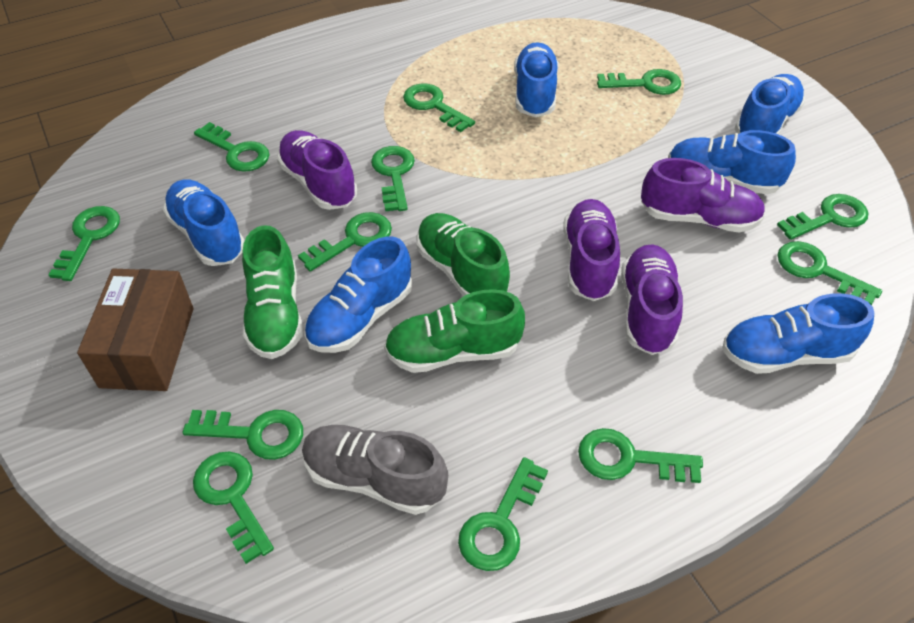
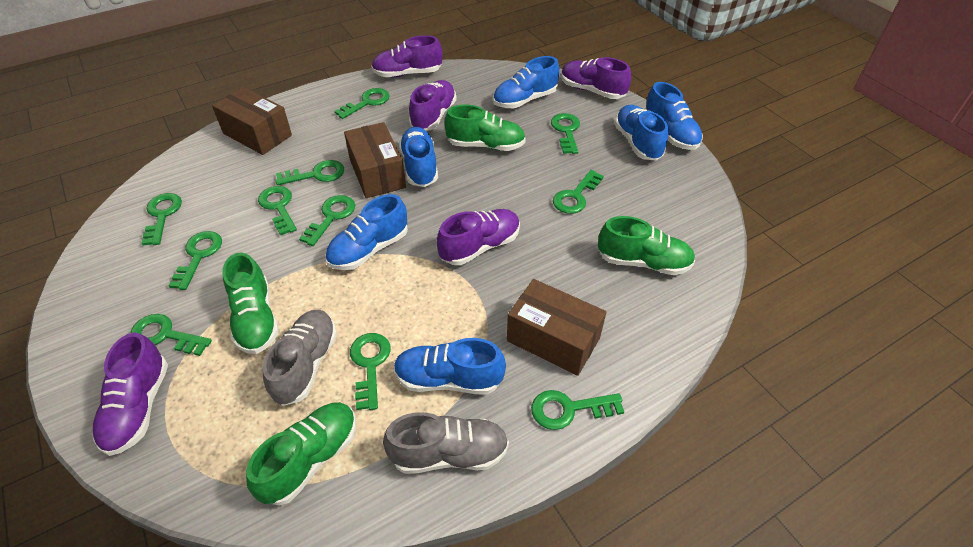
brown box: 1 -> 3
green key: 12 -> 11
green shoe: 3 -> 4
grey shoe: 1 -> 2
purple shoe: 4 -> 5

